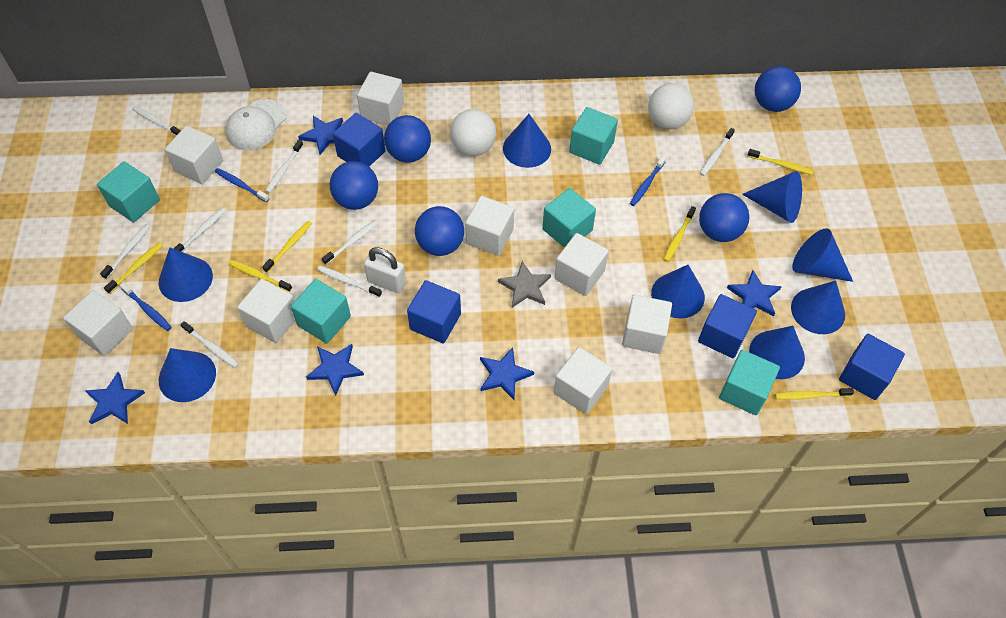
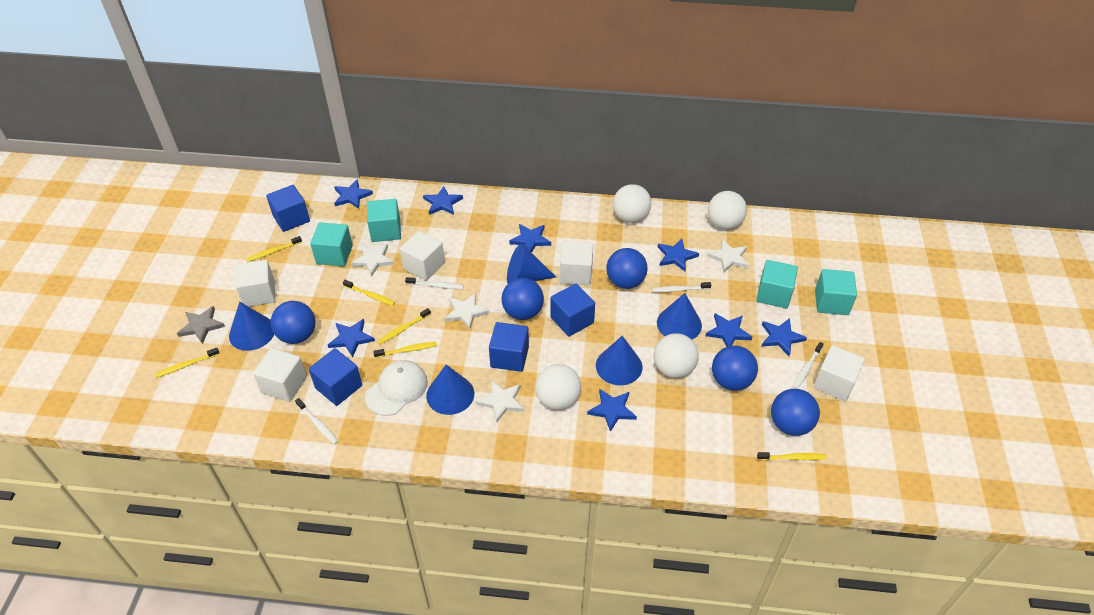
blue cone: 8 -> 5
blue star: 5 -> 8
blue toothbrush: 3 -> 0
turquoise cube: 5 -> 4
white ball: 2 -> 4
white cube: 8 -> 5
white padlock: 1 -> 0
white star: 0 -> 4
white toothbrush: 8 -> 4

